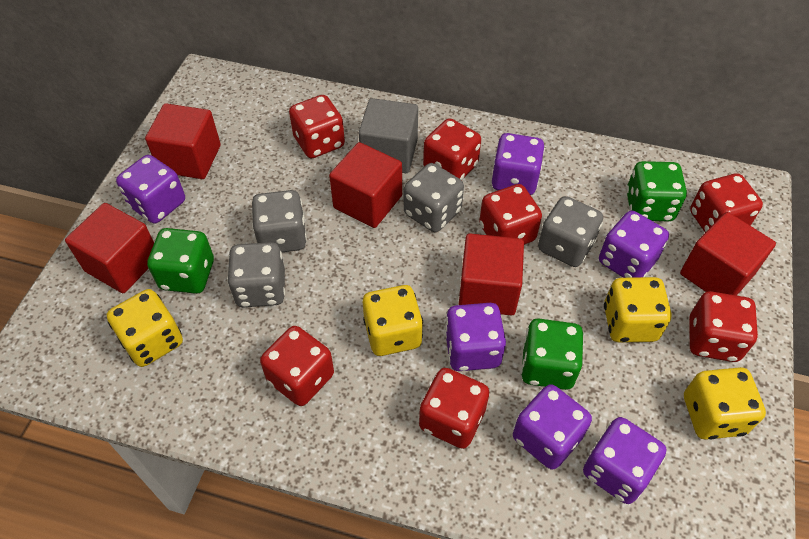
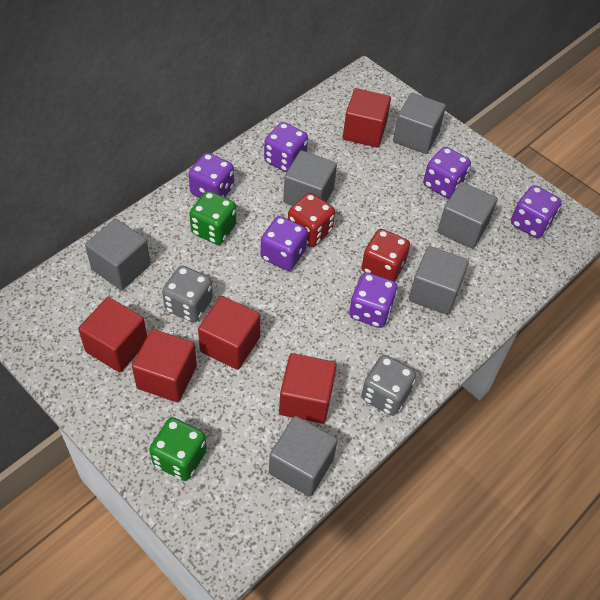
green dice: 3 -> 2
grey cube: 1 -> 6
grey dice: 4 -> 2
red dice: 7 -> 2
yellow dice: 4 -> 0

